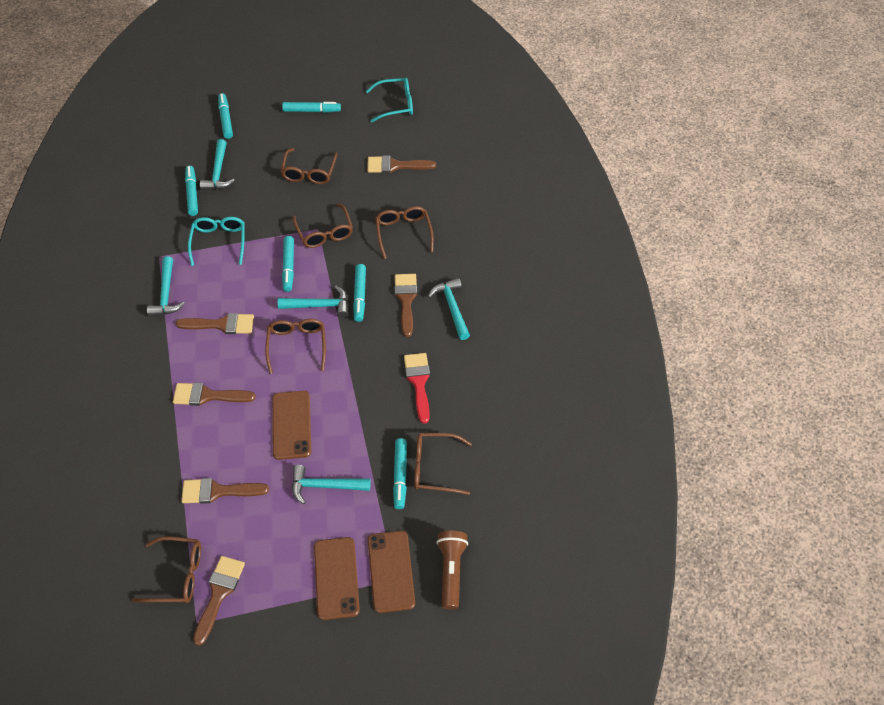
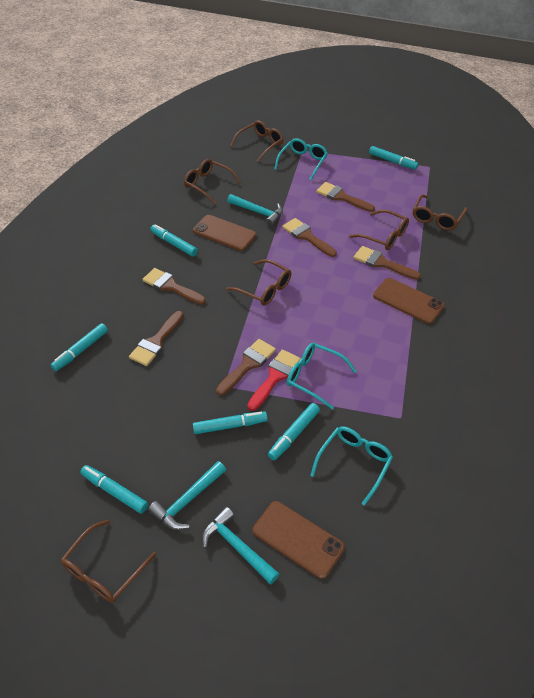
brown flashlight: 1 -> 0
turquoise glasses: 2 -> 3
turquoise hammer: 5 -> 3

